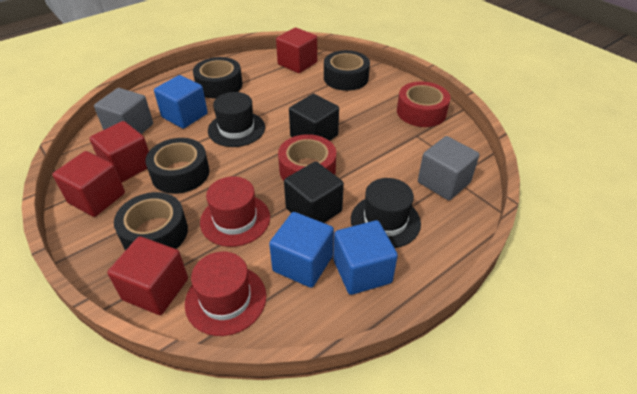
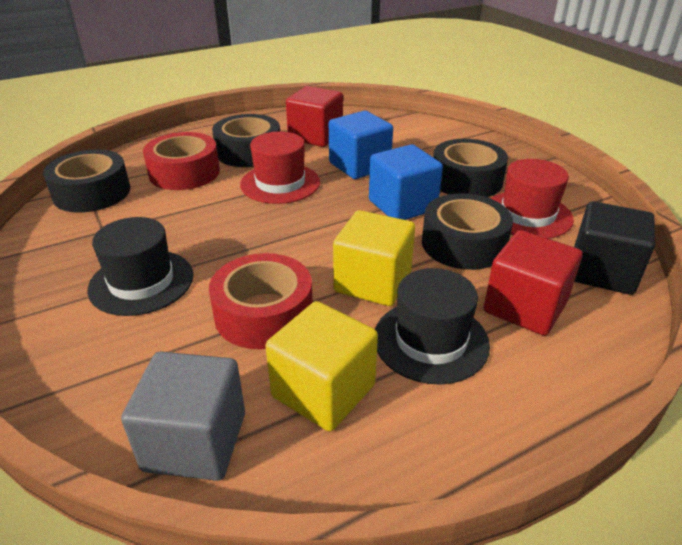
black cube: 2 -> 1
blue cube: 3 -> 2
grey cube: 2 -> 1
red cube: 4 -> 2
yellow cube: 0 -> 2

